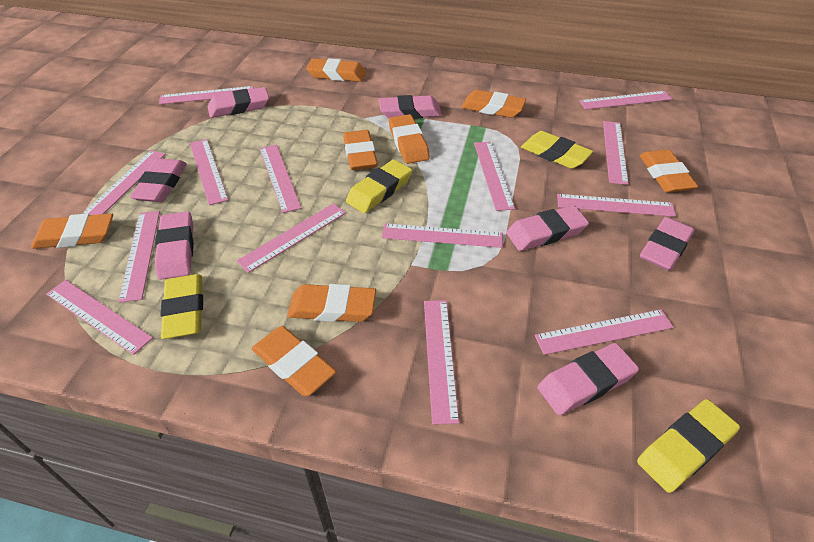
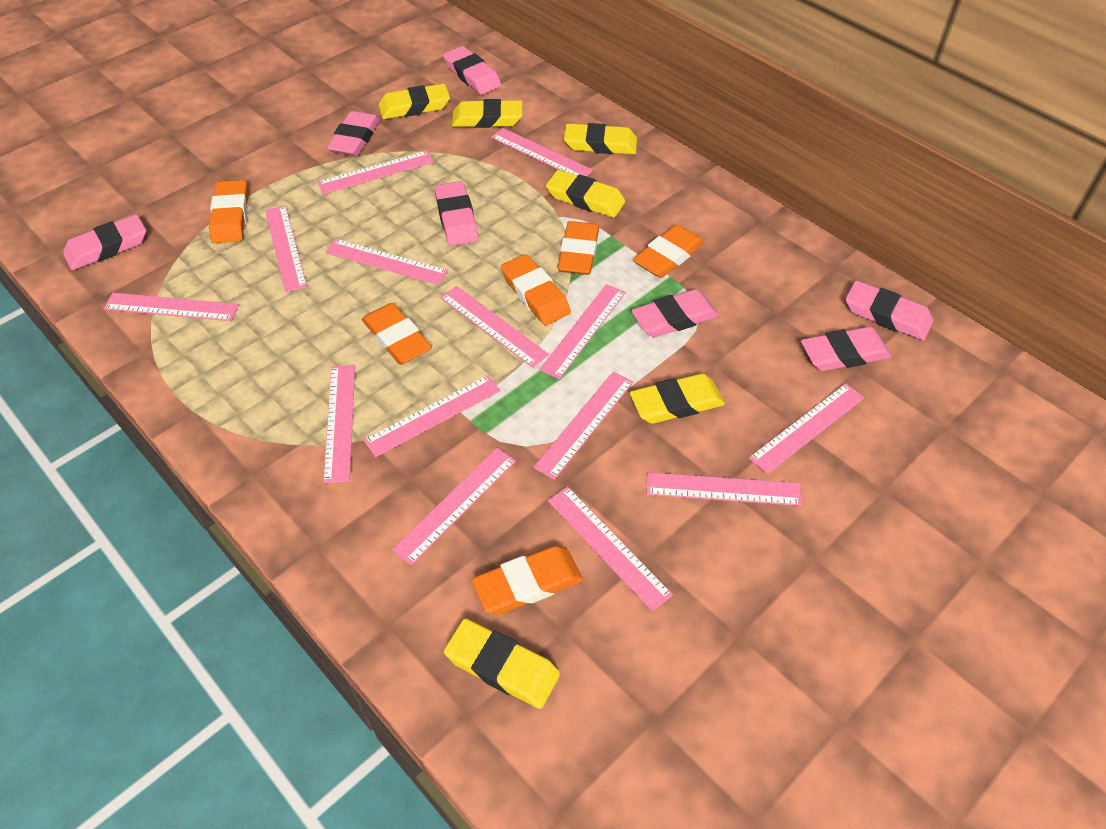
orange eraser: 8 -> 6
yellow eraser: 4 -> 6

